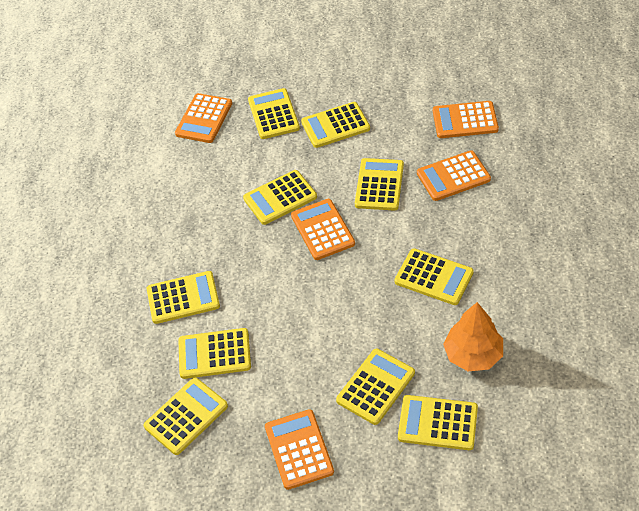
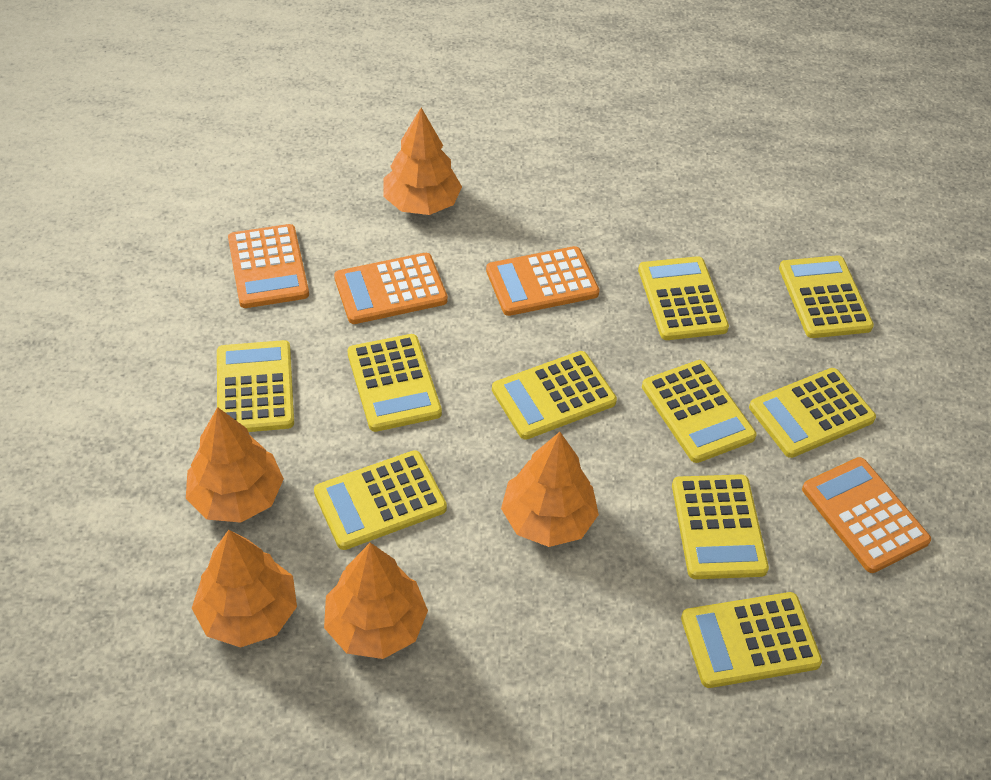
orange calculator: 5 -> 4
orange tree: 1 -> 5

